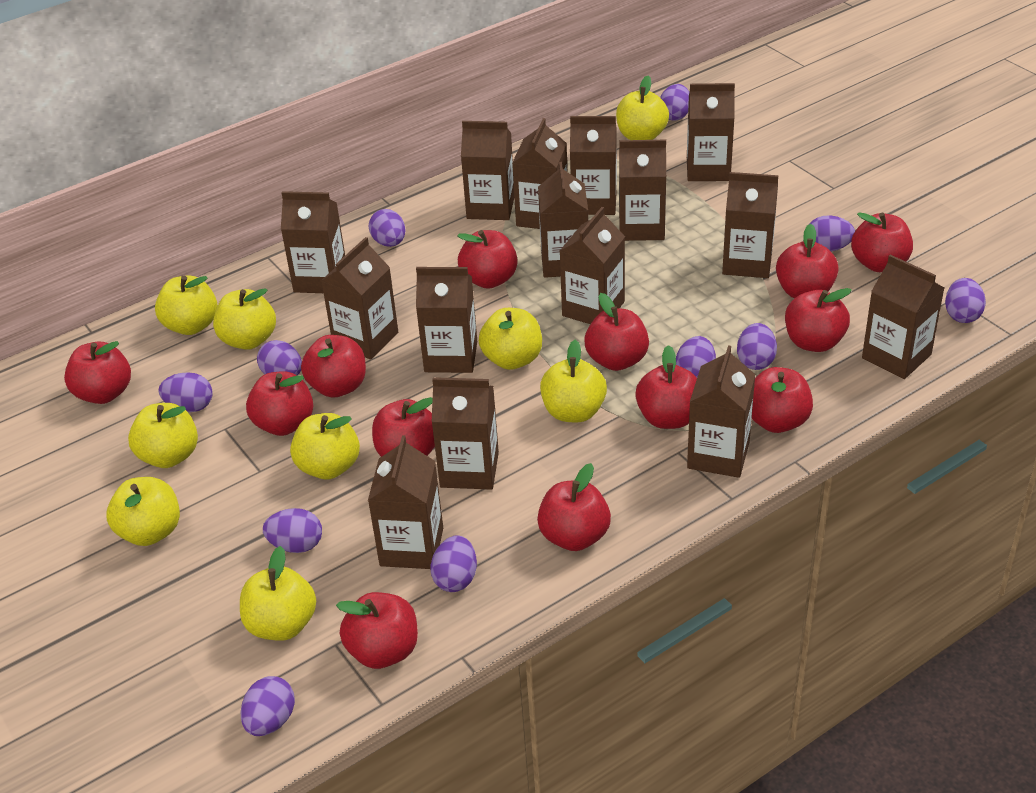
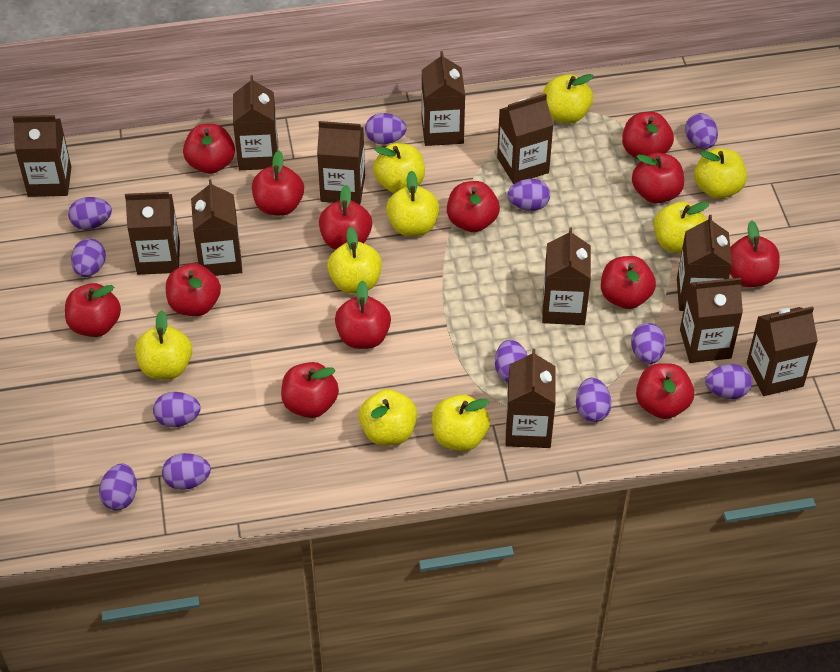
brown carton: 15 -> 12
purple egg: 11 -> 12

